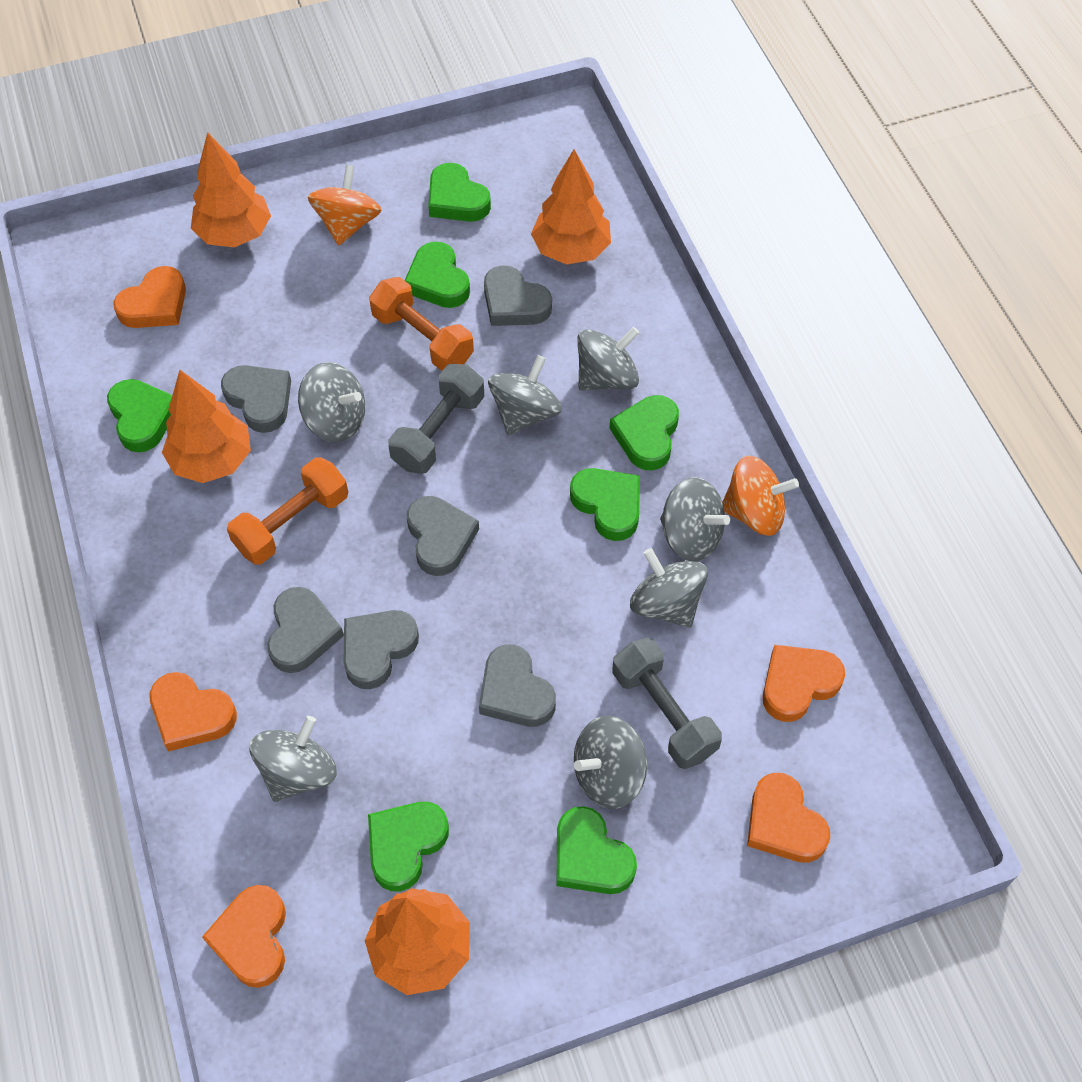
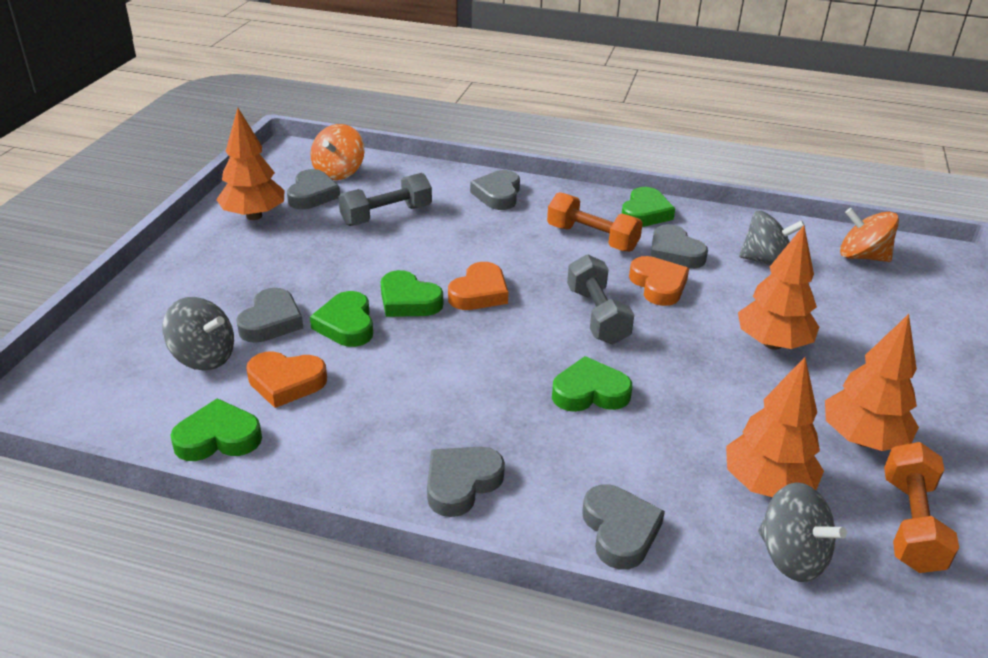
green heart: 7 -> 5
grey spinning top: 7 -> 3
orange heart: 5 -> 3

